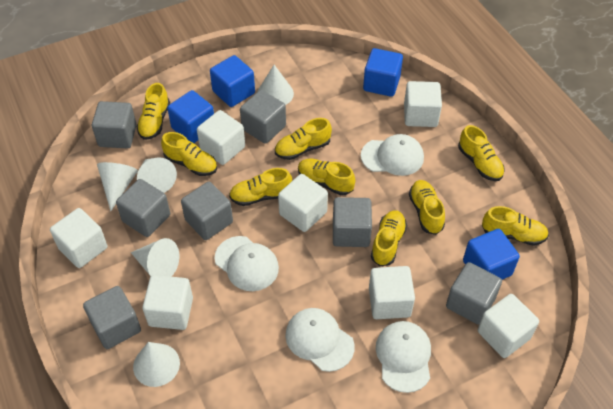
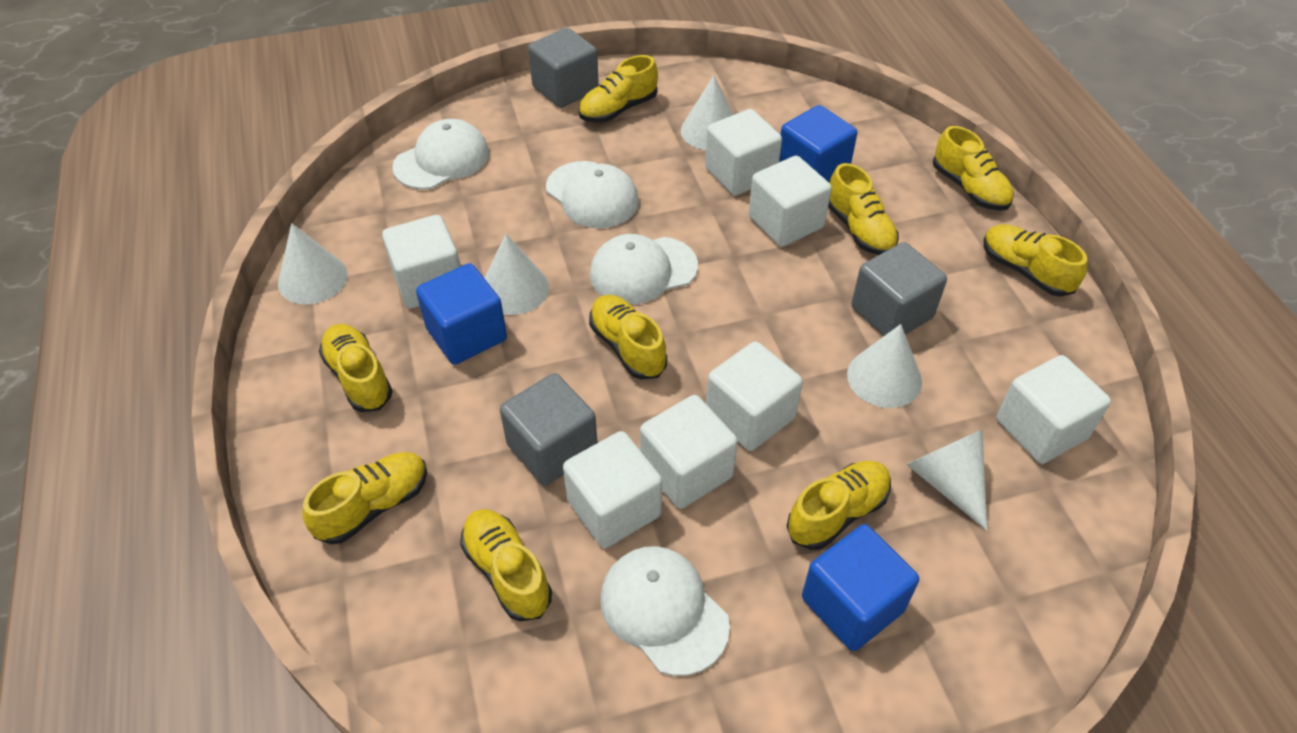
blue cube: 4 -> 3
grey cube: 7 -> 3

